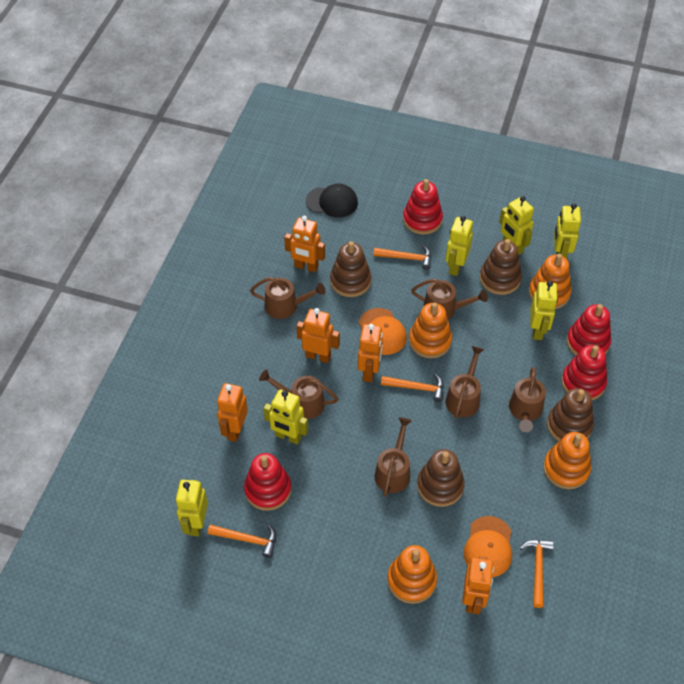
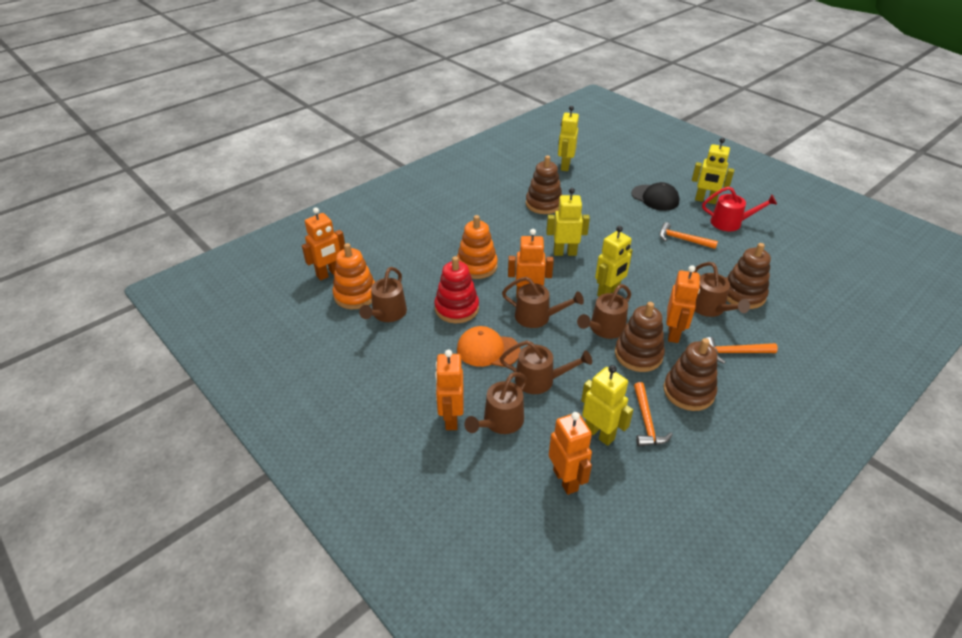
orange cap: 2 -> 1
orange hammer: 4 -> 3
orange stacking toy: 4 -> 2
red stacking toy: 4 -> 1
red watering can: 0 -> 1
yellow robot: 6 -> 5

